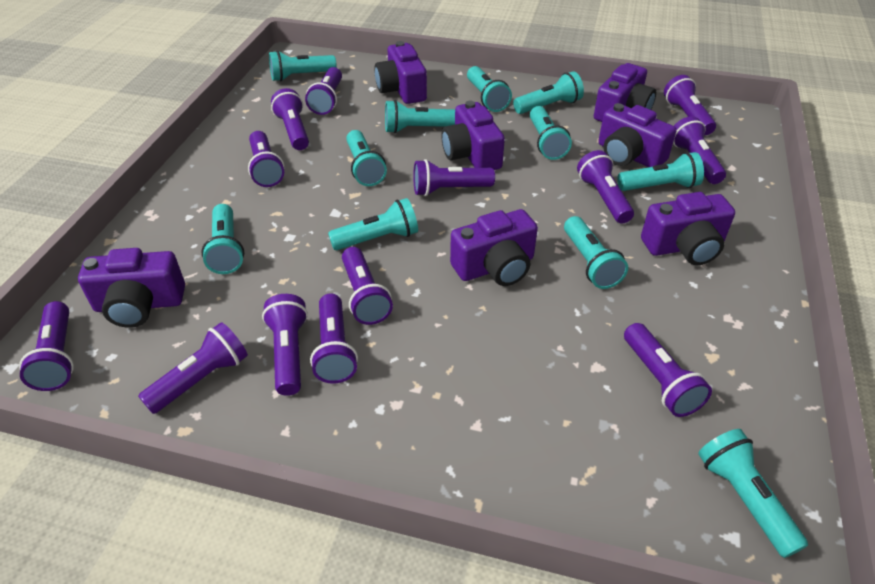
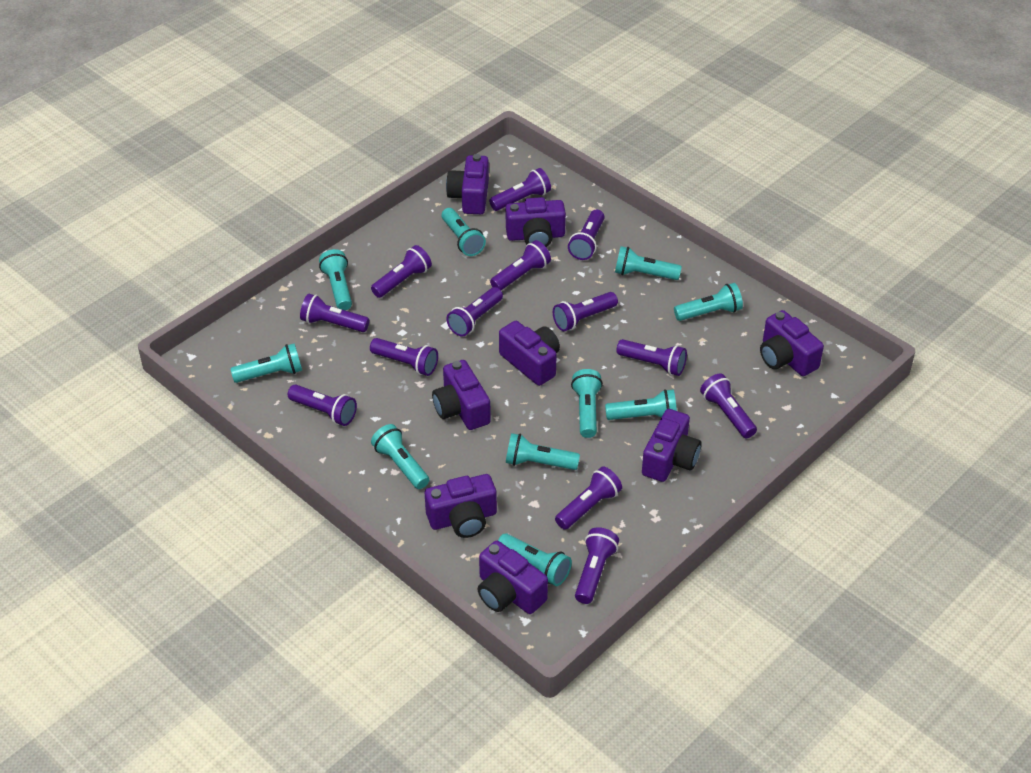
purple camera: 7 -> 8
turquoise flashlight: 11 -> 10

